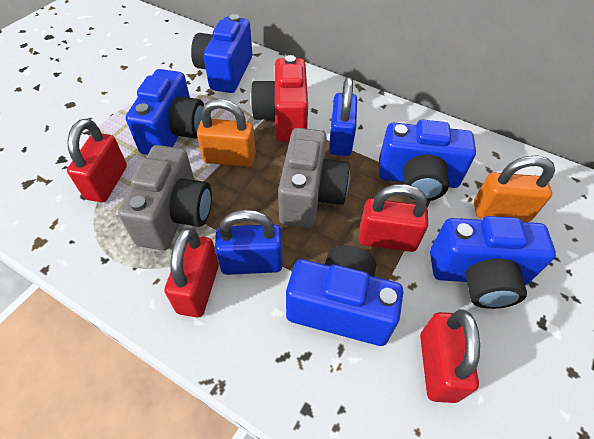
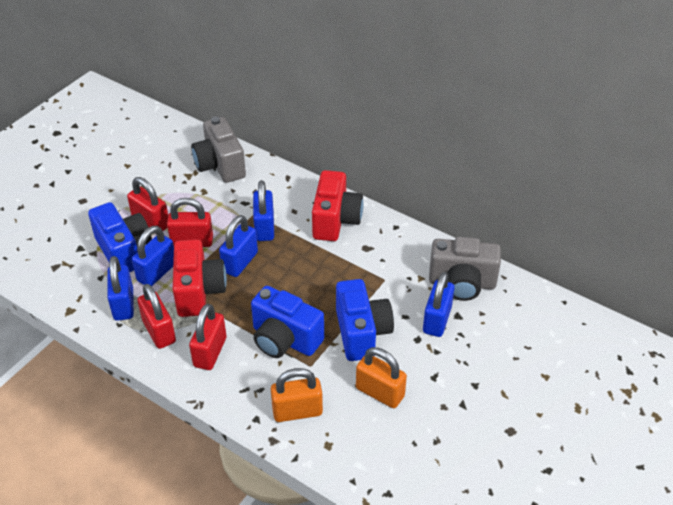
blue camera: 5 -> 3
blue padlock: 2 -> 5
red camera: 1 -> 2

